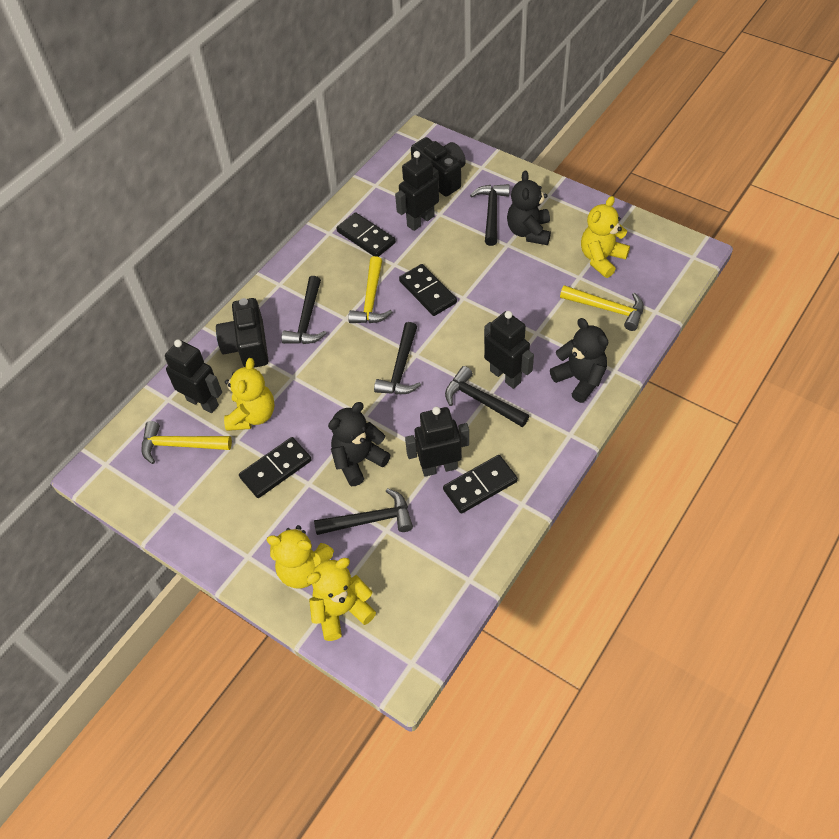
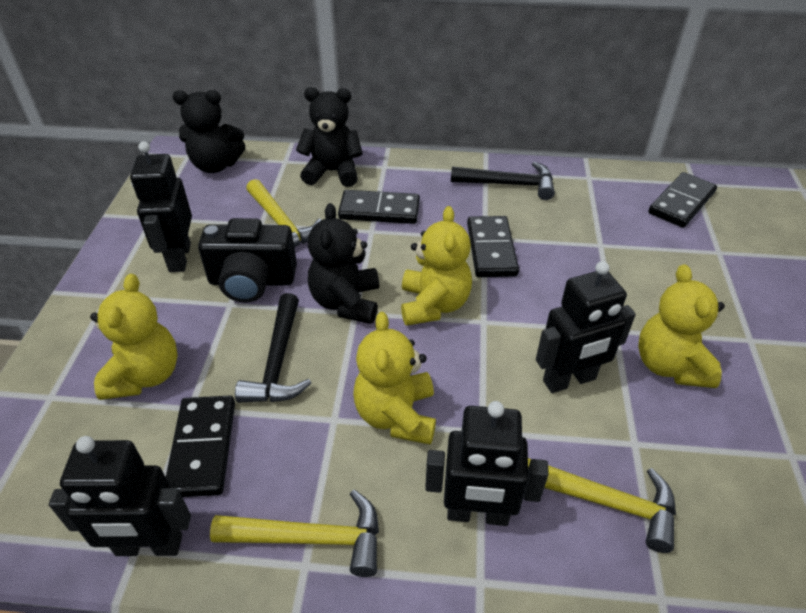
black camera: 2 -> 1
black hammer: 5 -> 2

